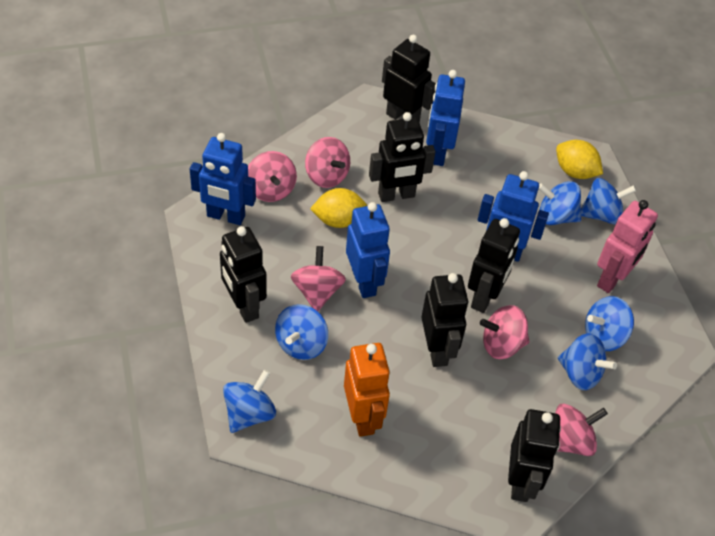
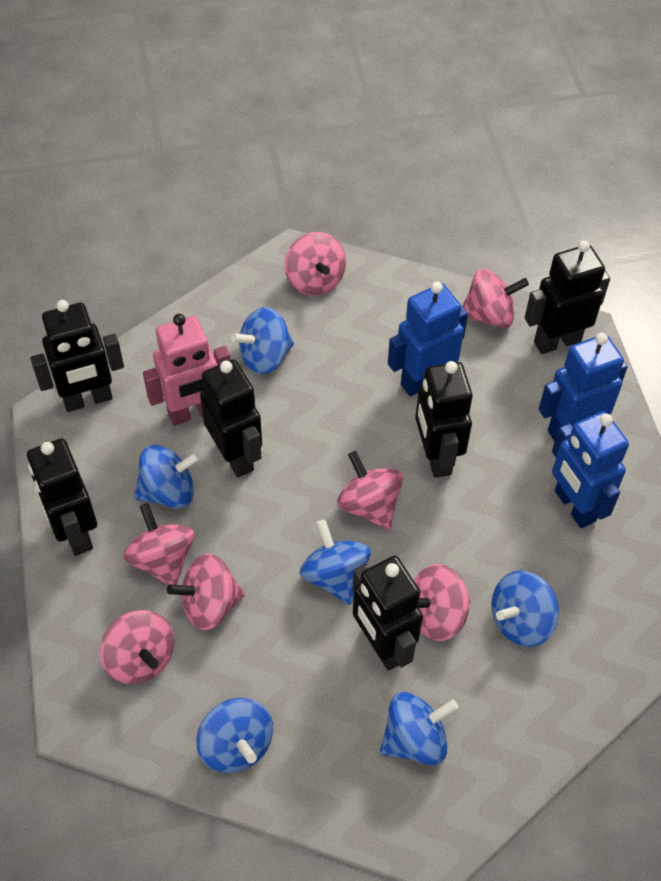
blue robot: 4 -> 3
orange robot: 1 -> 0
pink spinning top: 5 -> 7
yellow lemon: 2 -> 0

